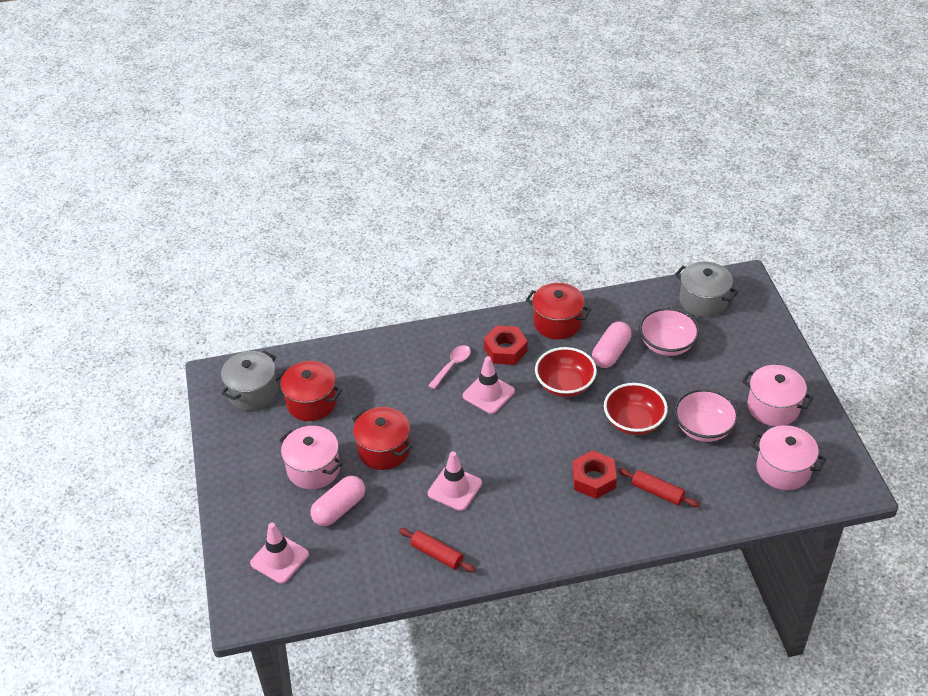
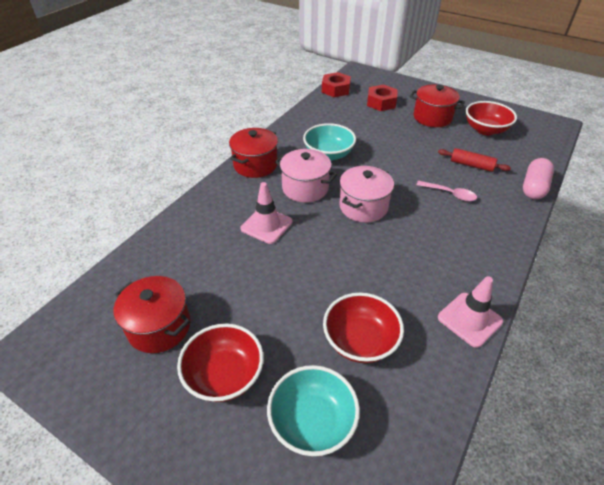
grey pot: 2 -> 0
pink bowl: 2 -> 0
pink capsule: 2 -> 1
pink pot: 3 -> 2
pink traffic cone: 3 -> 2
red bowl: 2 -> 3
red rolling pin: 2 -> 1
turquoise bowl: 0 -> 2

